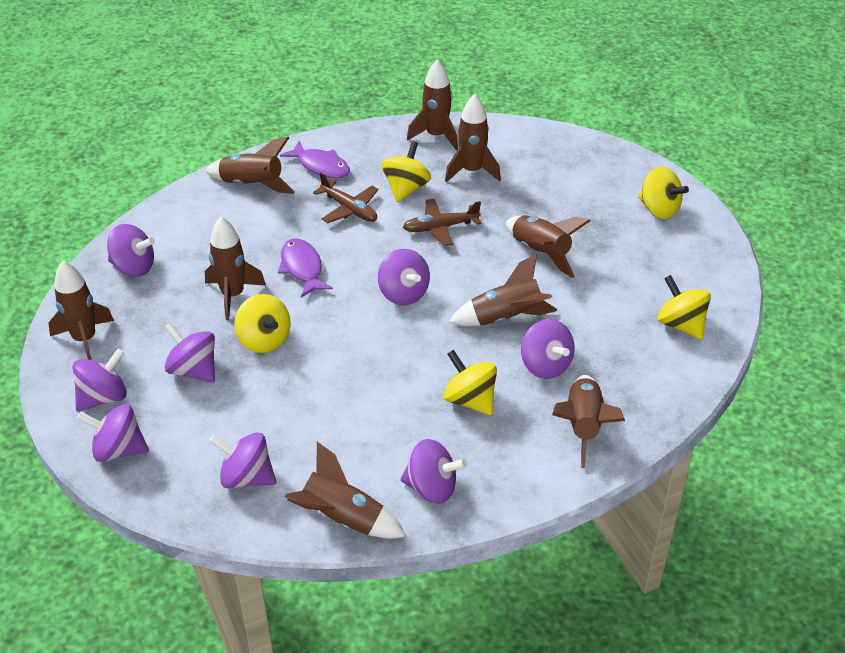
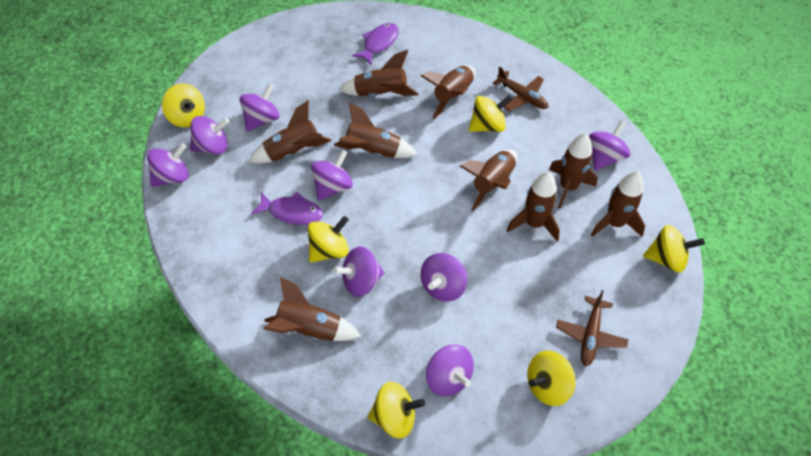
yellow spinning top: 5 -> 6

